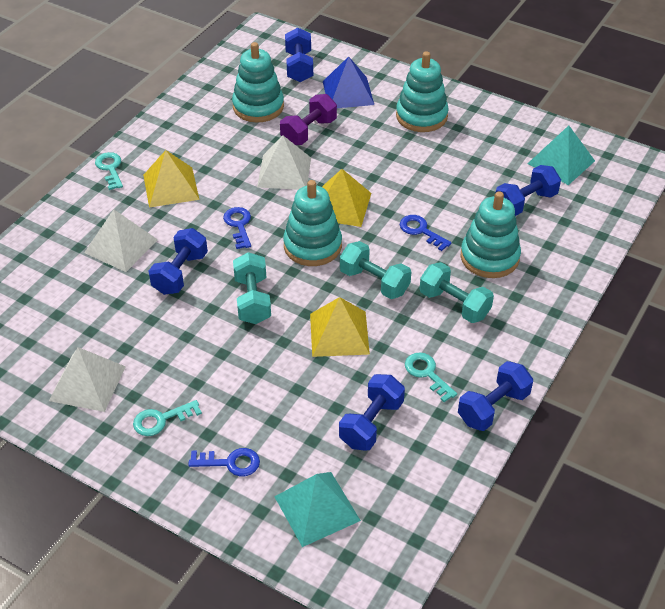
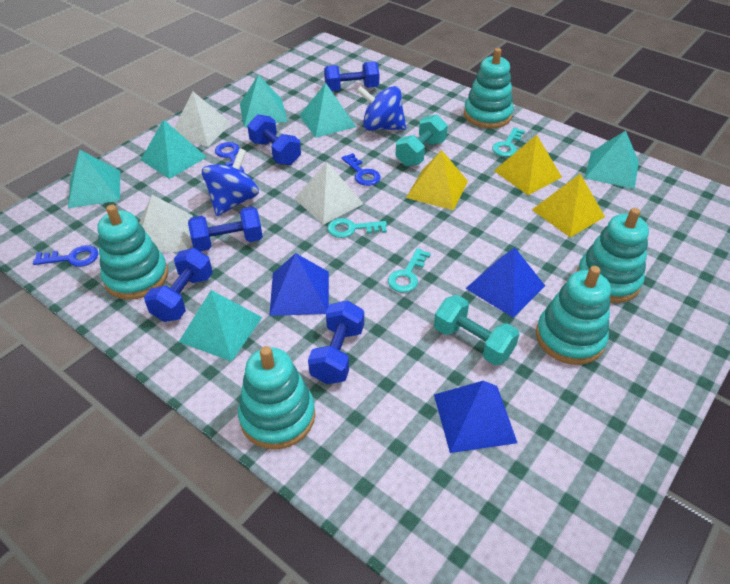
blue pyramid: 1 -> 3
blue spinning top: 0 -> 2
purple dumbbell: 1 -> 0
turquoise dumbbell: 3 -> 2
turquoise pyramid: 2 -> 6
turquoise stacking toy: 4 -> 5

